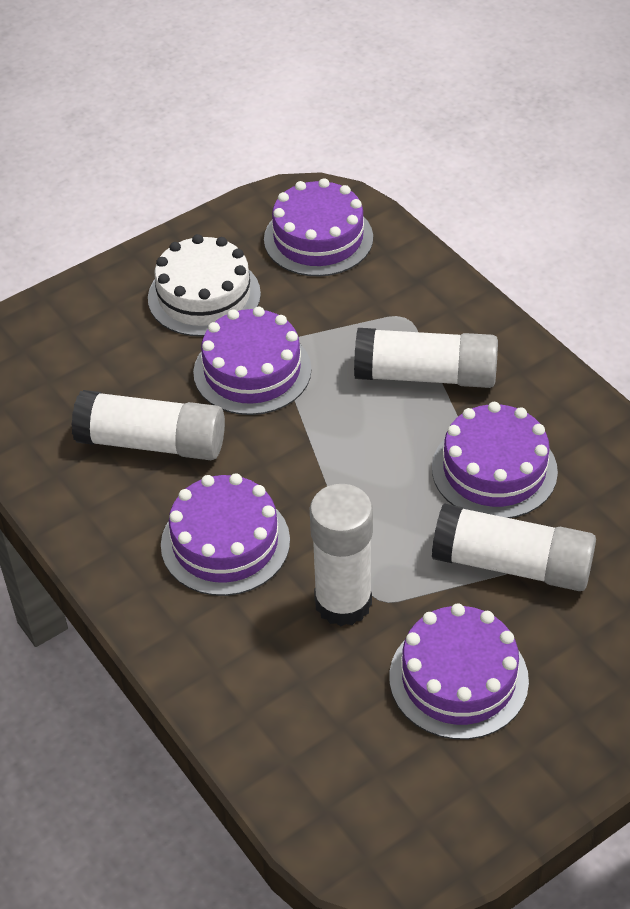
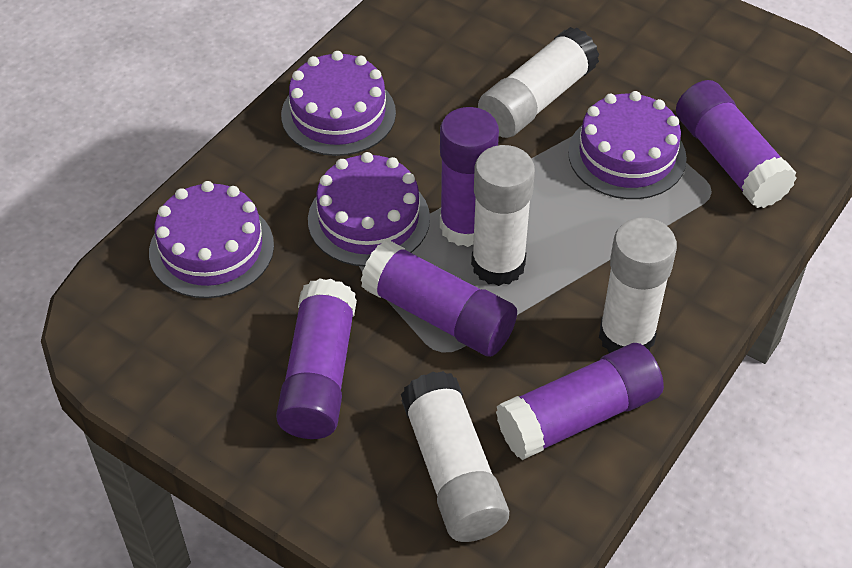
purple cake: 5 -> 4
purple glue stick: 0 -> 5
white cake: 1 -> 0

